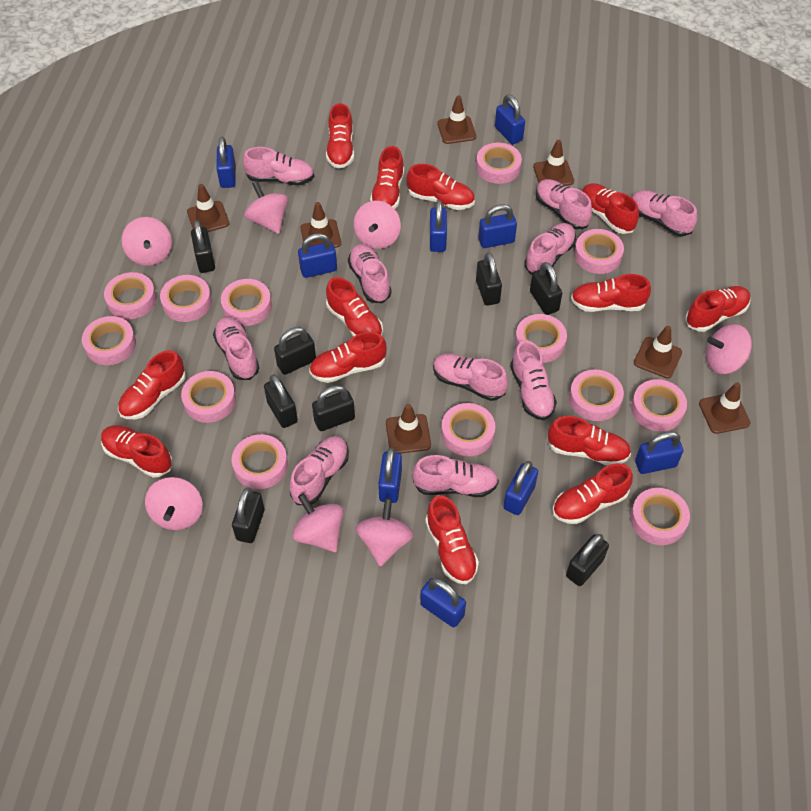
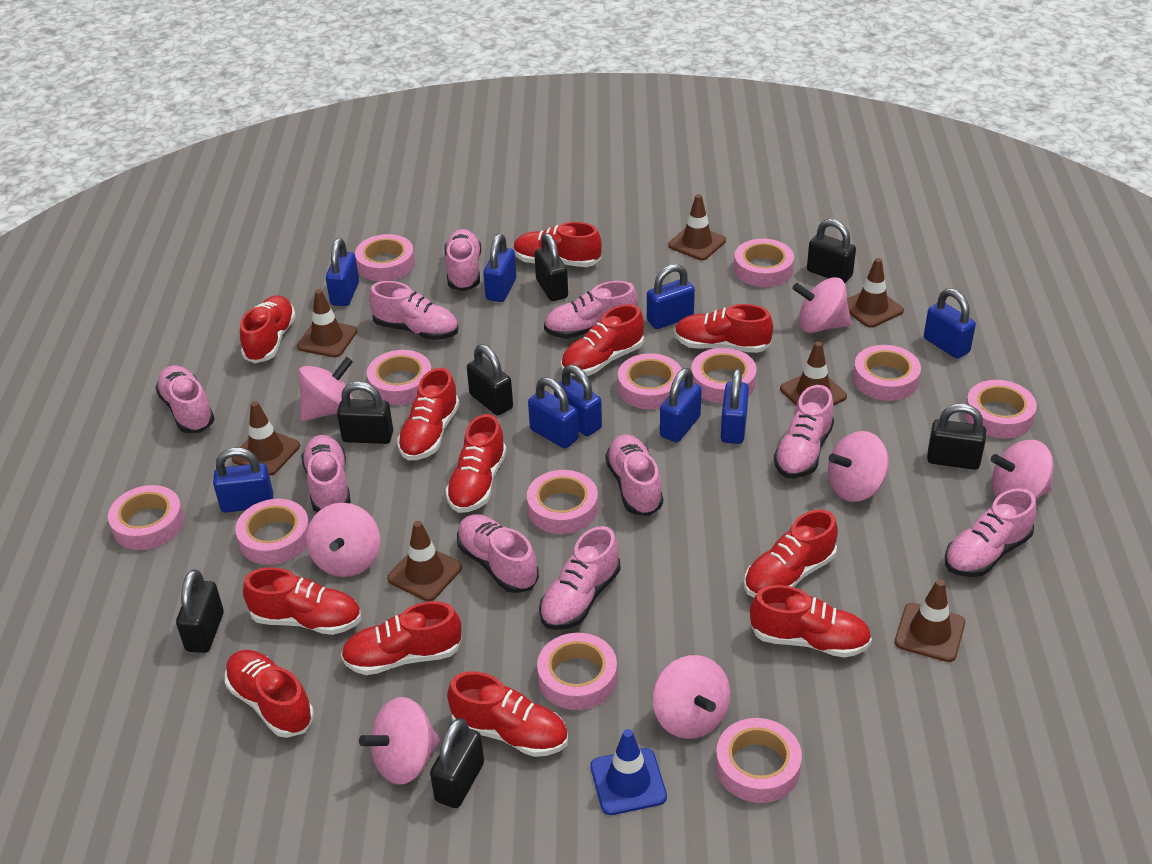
black padlock: 8 -> 7
blue traffic cone: 0 -> 1
pink tape: 13 -> 12
red shoe: 13 -> 12

